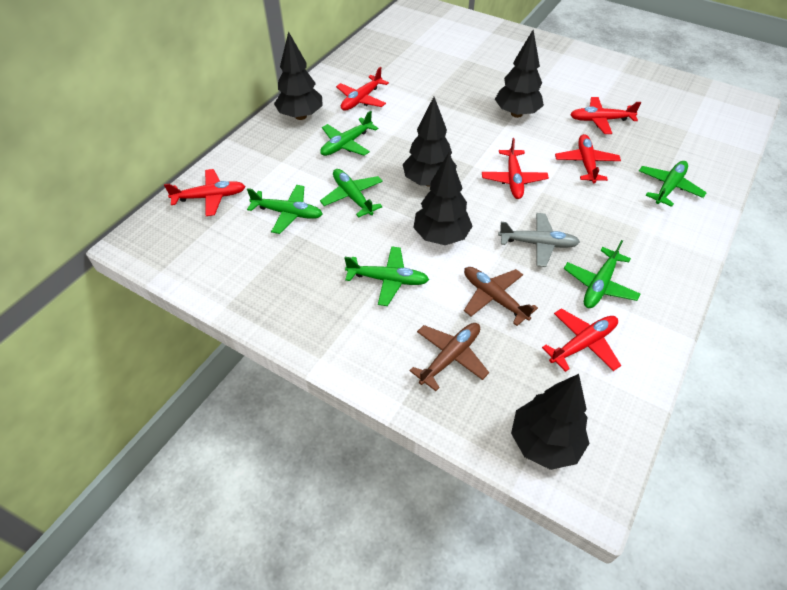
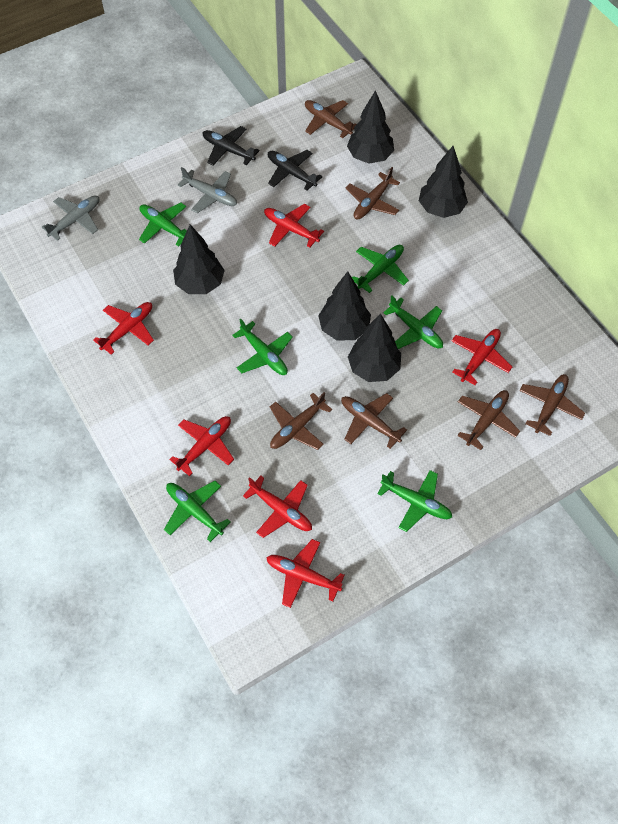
black plane: 0 -> 2
brown plane: 2 -> 6
grey plane: 1 -> 2

